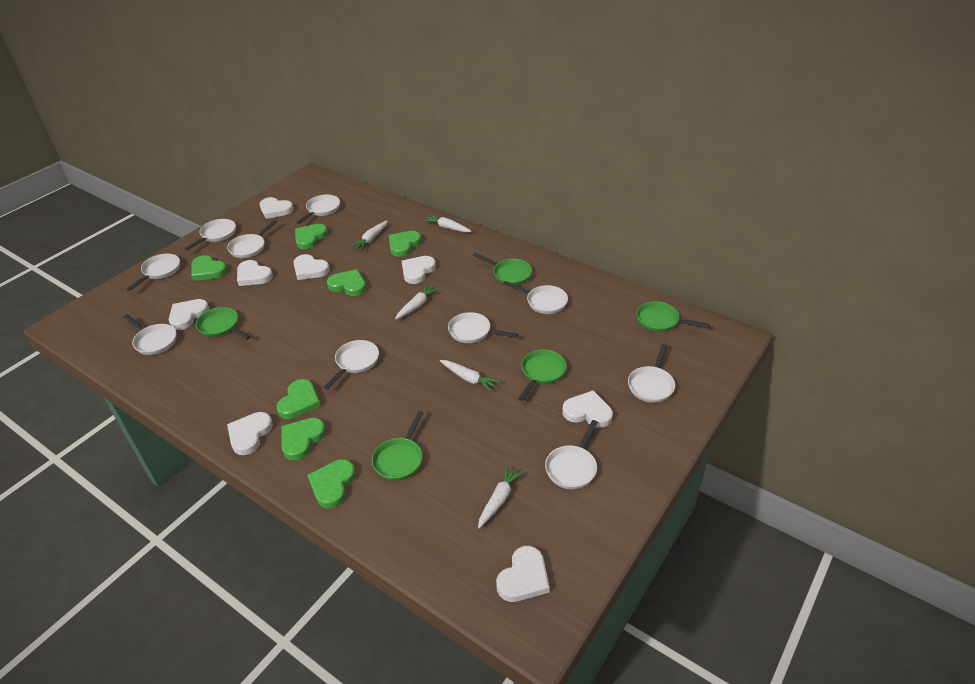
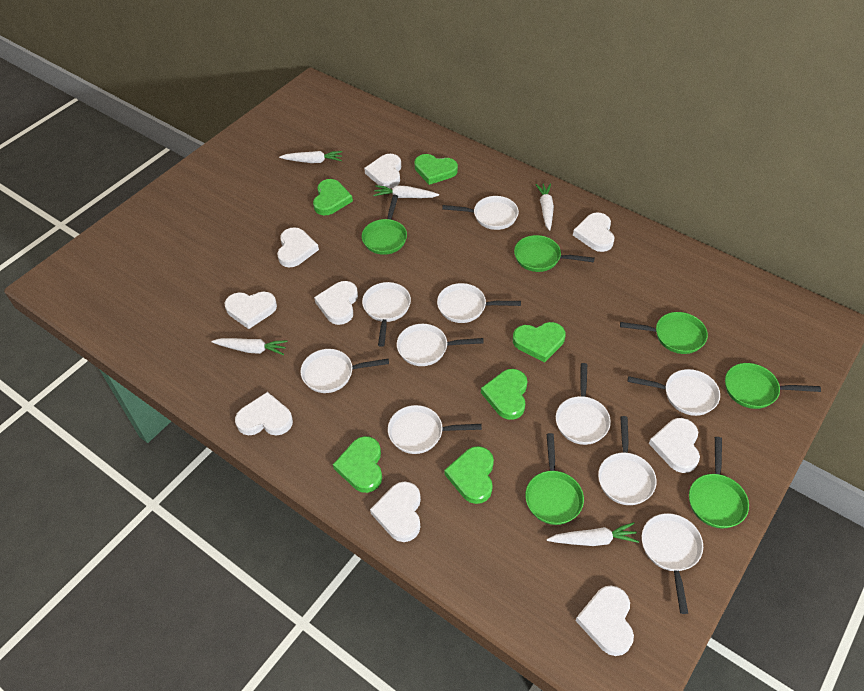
green heart: 7 -> 6
green pan: 5 -> 6
white heart: 8 -> 9

